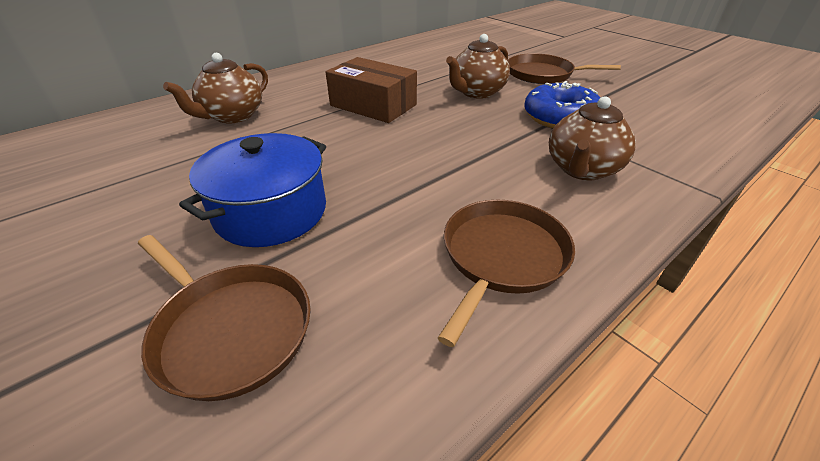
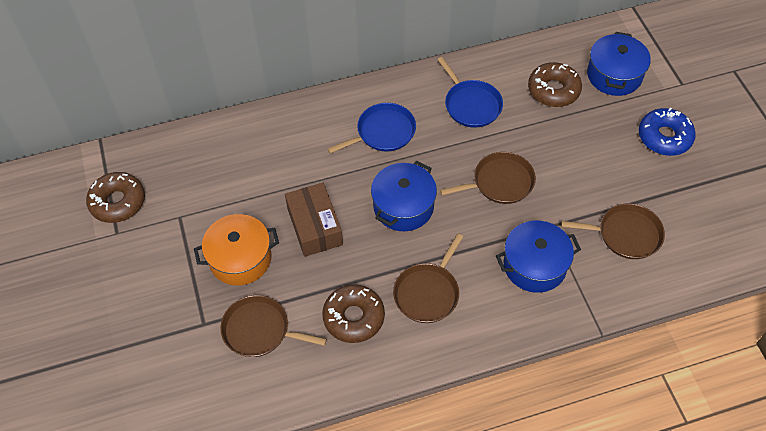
blue pan: 0 -> 2
blue pot: 1 -> 3
brown donut: 0 -> 3
brown pan: 3 -> 4
brown teapot: 3 -> 0
orange pot: 0 -> 1

